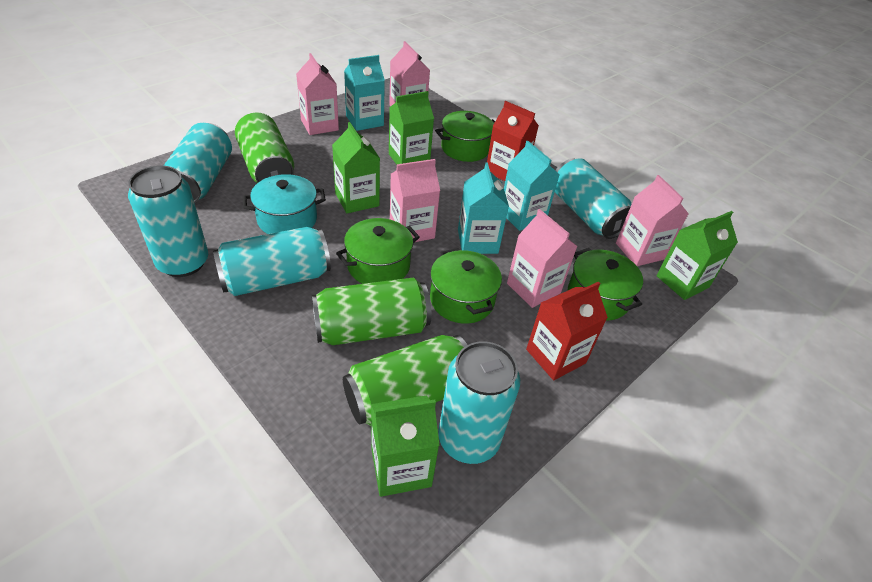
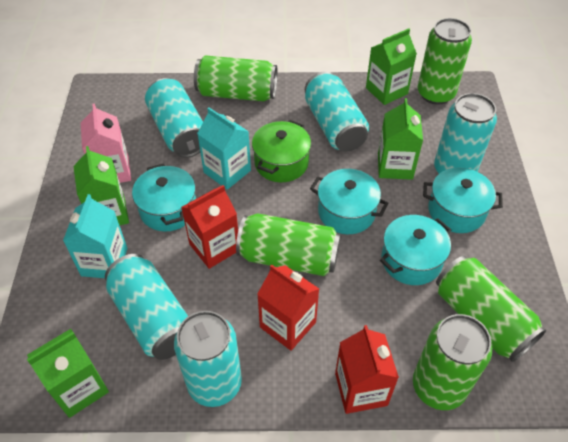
green can: 3 -> 5
green pot: 4 -> 1
pink carton: 5 -> 1
red carton: 2 -> 3
turquoise carton: 3 -> 2
turquoise pot: 1 -> 4

